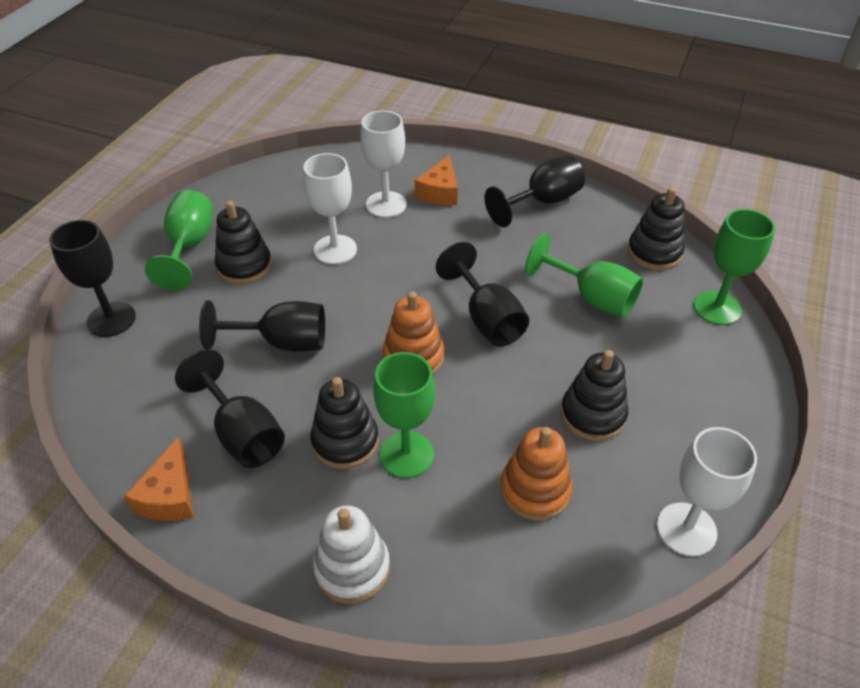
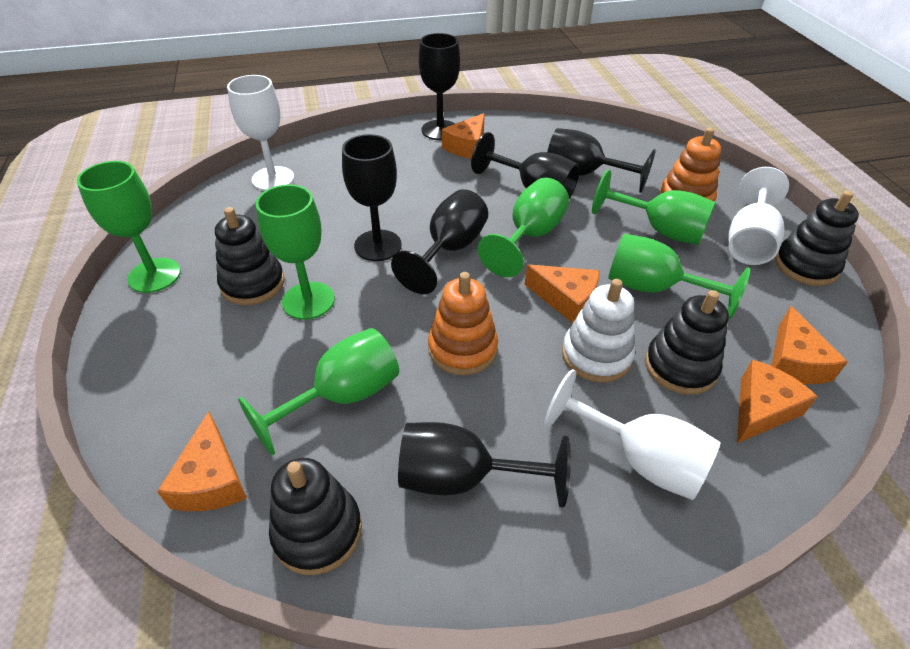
black goblet: 5 -> 6
green goblet: 4 -> 6
orange cheese: 2 -> 5

